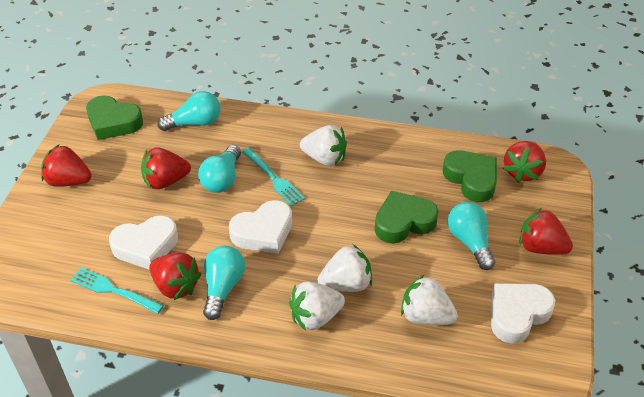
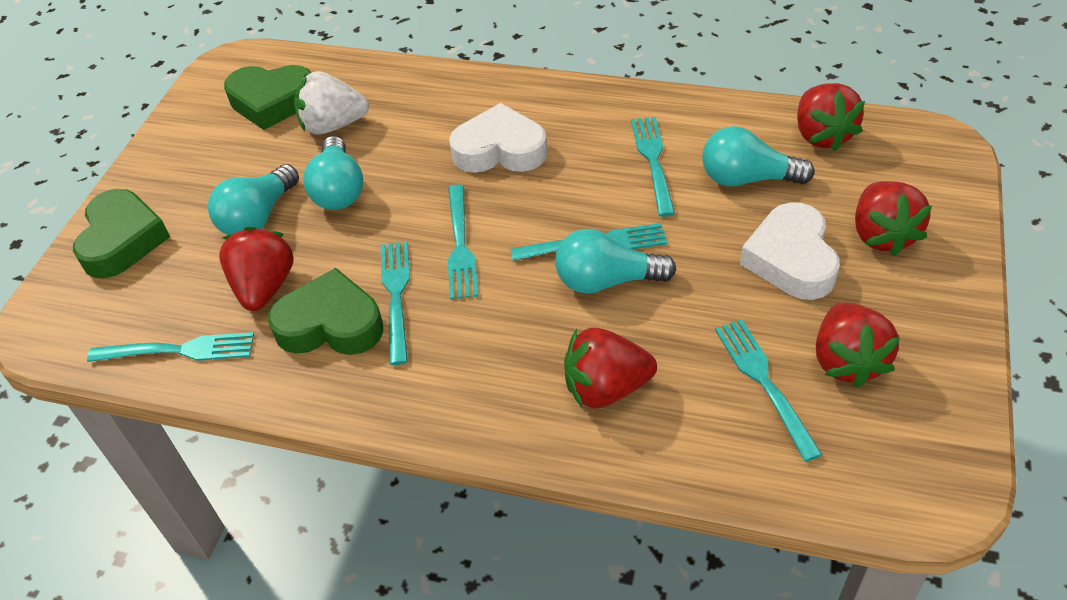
turquoise fork: 2 -> 6
white heart: 3 -> 2
white strawberry: 4 -> 1

